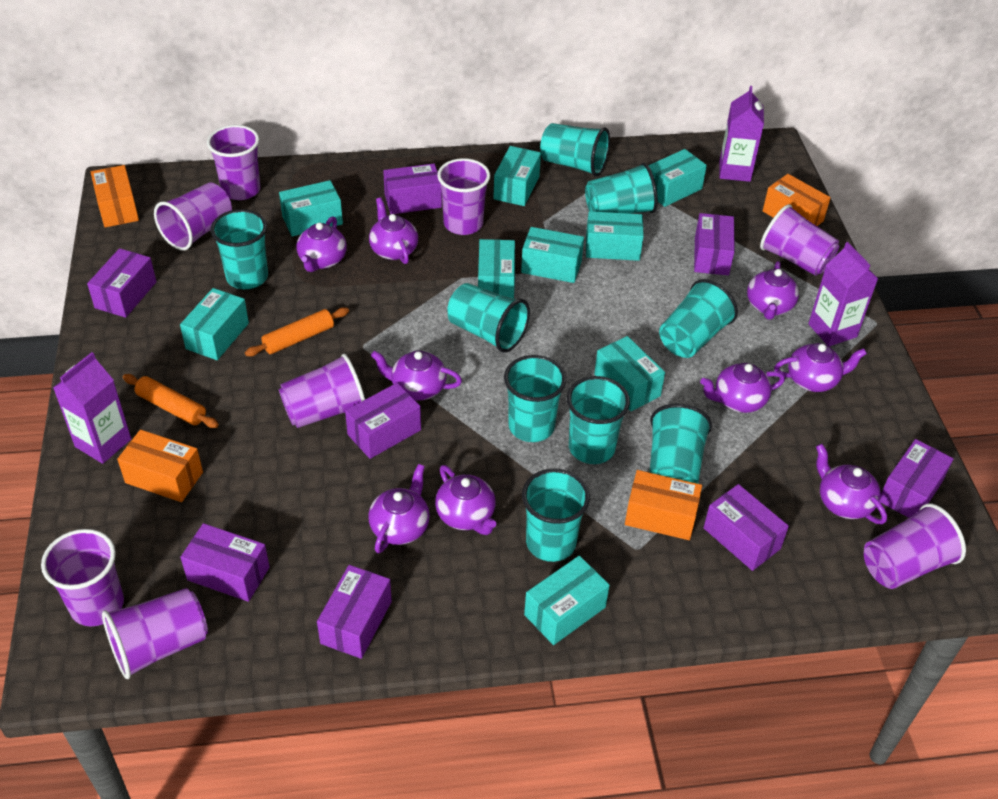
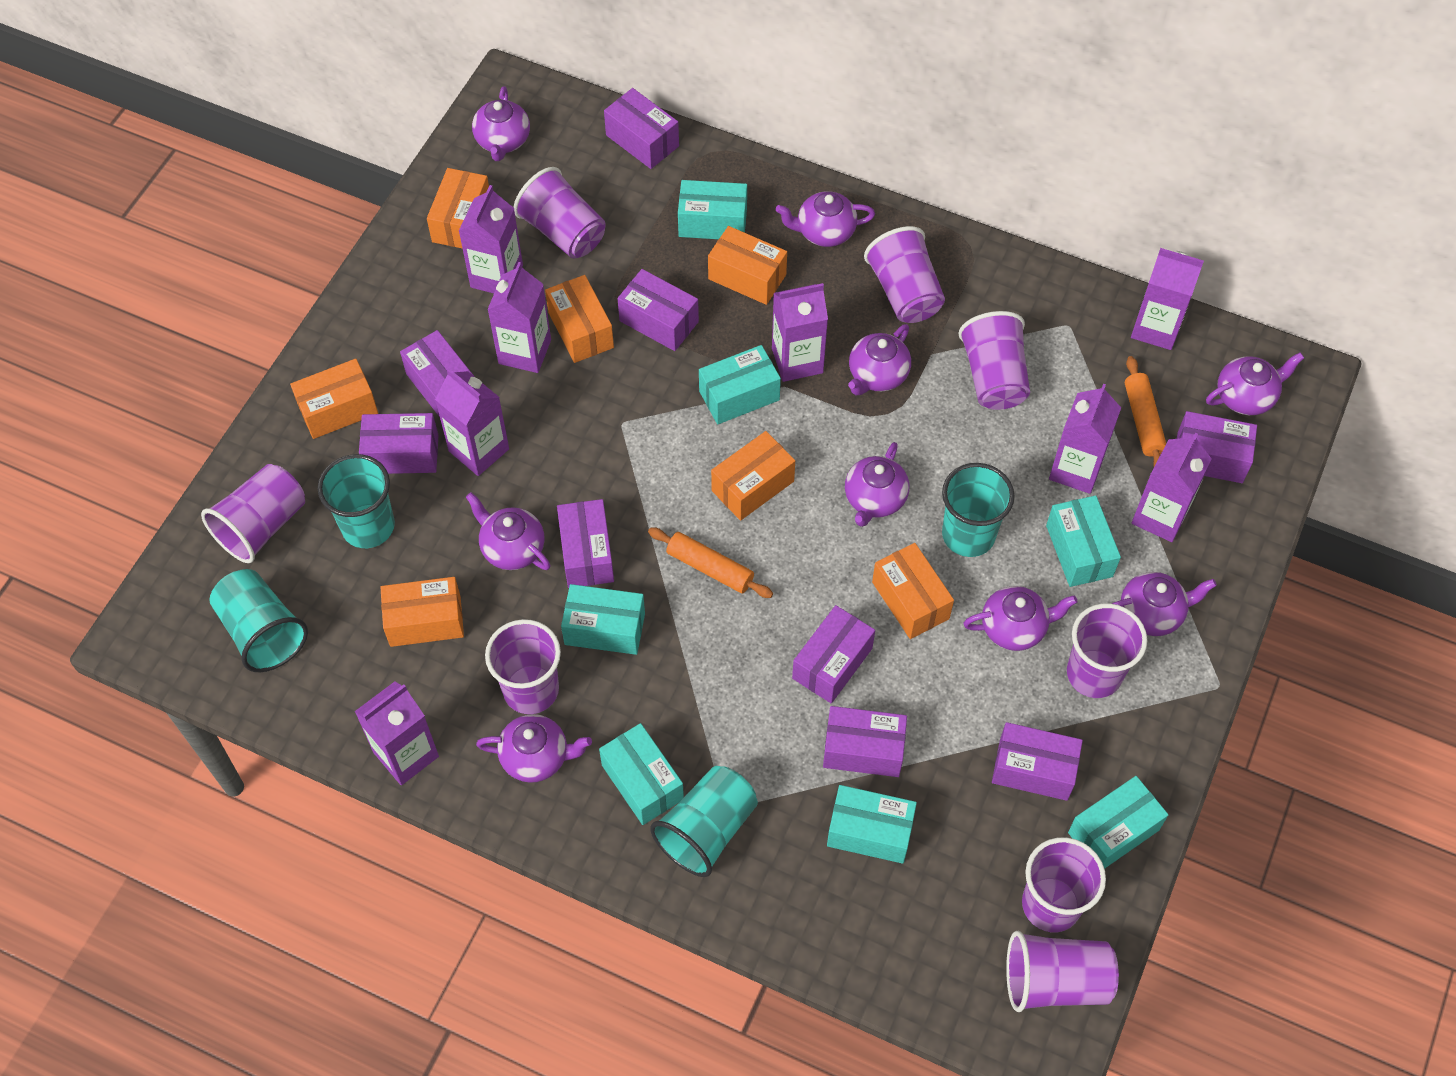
orange box: 4 -> 7
purple box: 8 -> 9
purple carton: 3 -> 8
turquoise box: 9 -> 7
turquoise cup: 9 -> 4

